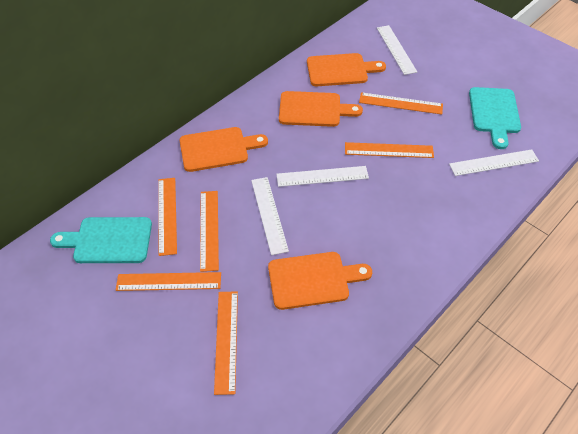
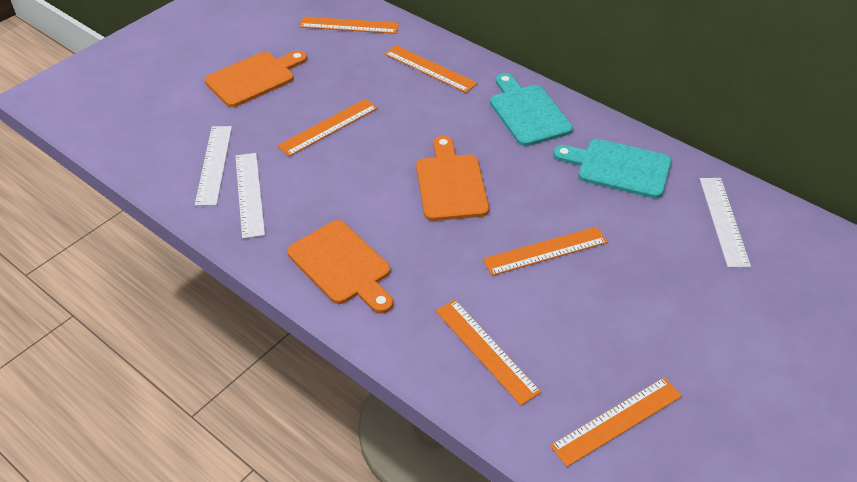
orange cutting board: 4 -> 3
white ruler: 4 -> 3

